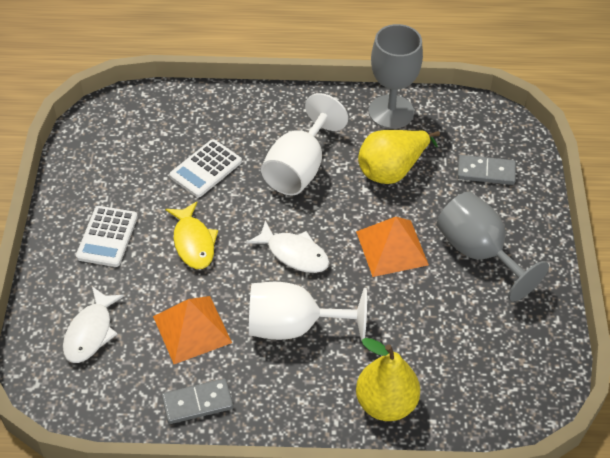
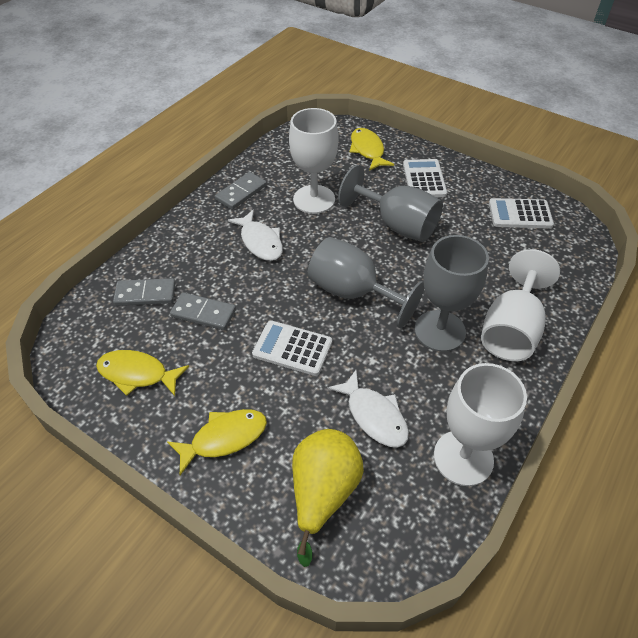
grey domino: 2 -> 3
grey goblet: 2 -> 3
orange pyramid: 2 -> 0
white calculator: 2 -> 3
white goblet: 2 -> 3
yellow fish: 1 -> 3
yellow pear: 2 -> 1

